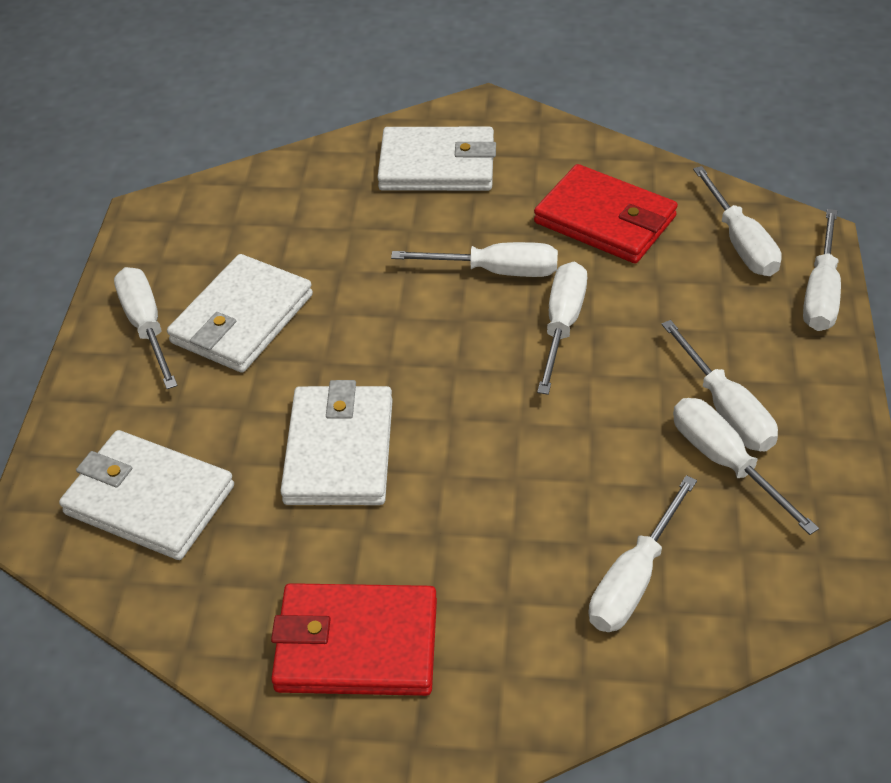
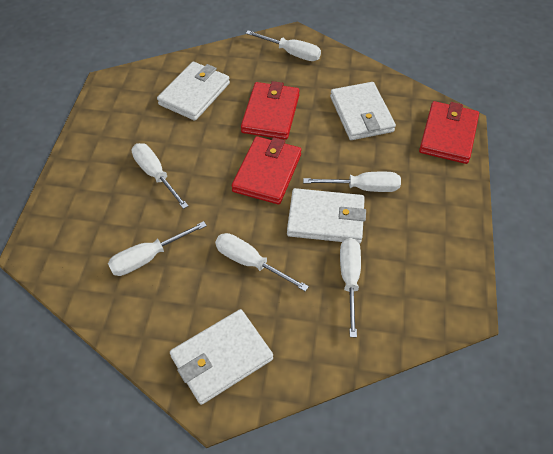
red wallet: 2 -> 3
white screwdriver: 8 -> 6

